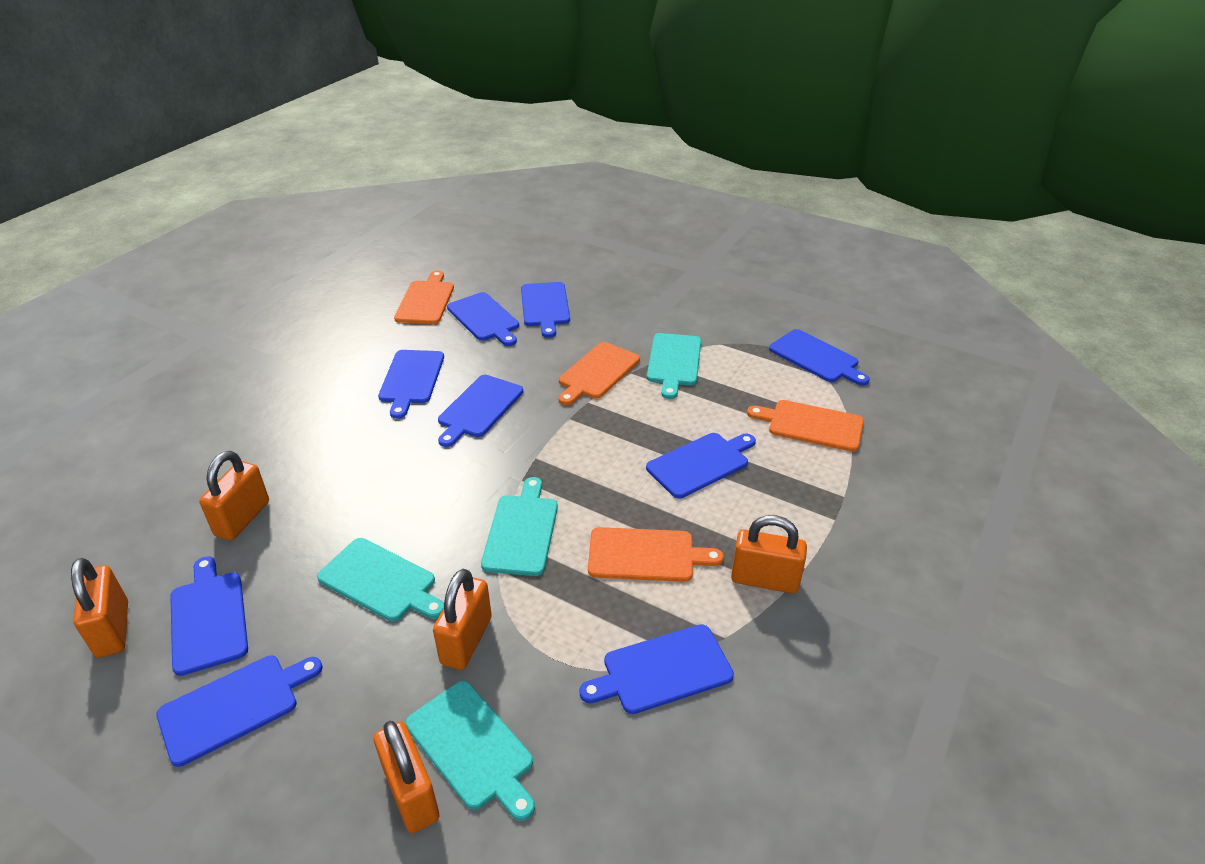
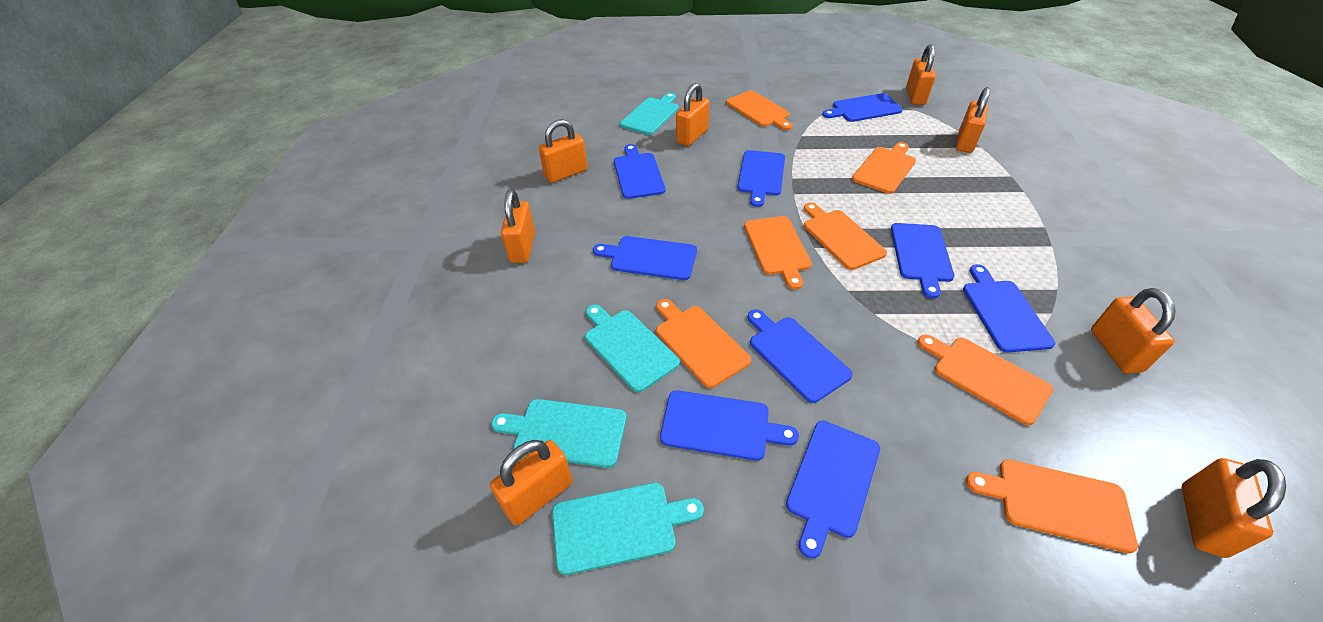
orange cutting board: 4 -> 7
orange padlock: 5 -> 8

